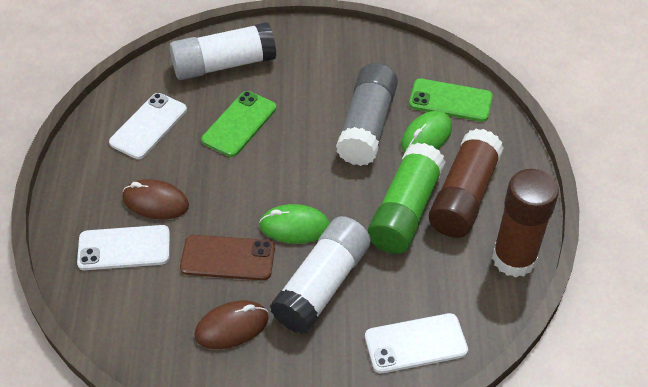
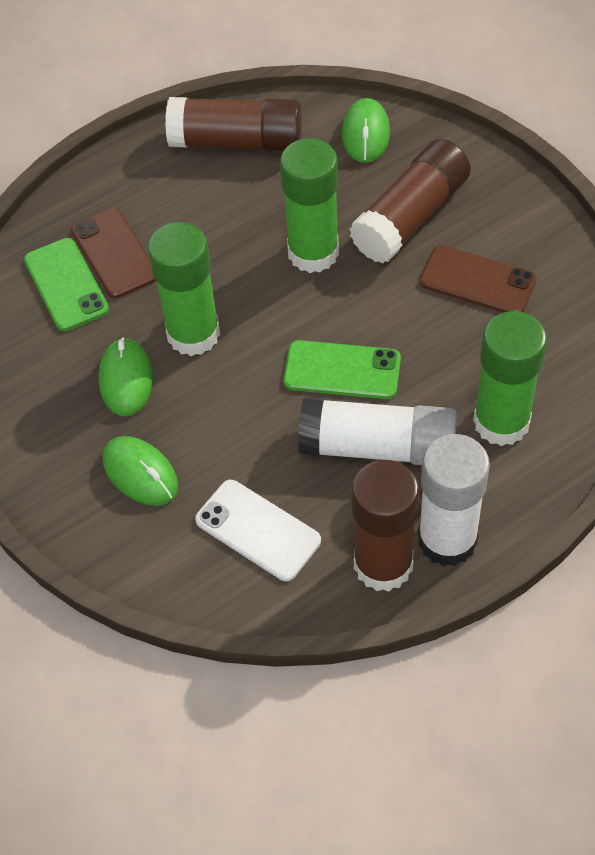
brown glue stick: 2 -> 3
brown mouse: 2 -> 0
brown phone: 1 -> 2
green glue stick: 1 -> 3
green mouse: 2 -> 3
grey glue stick: 1 -> 0
white phone: 3 -> 1

